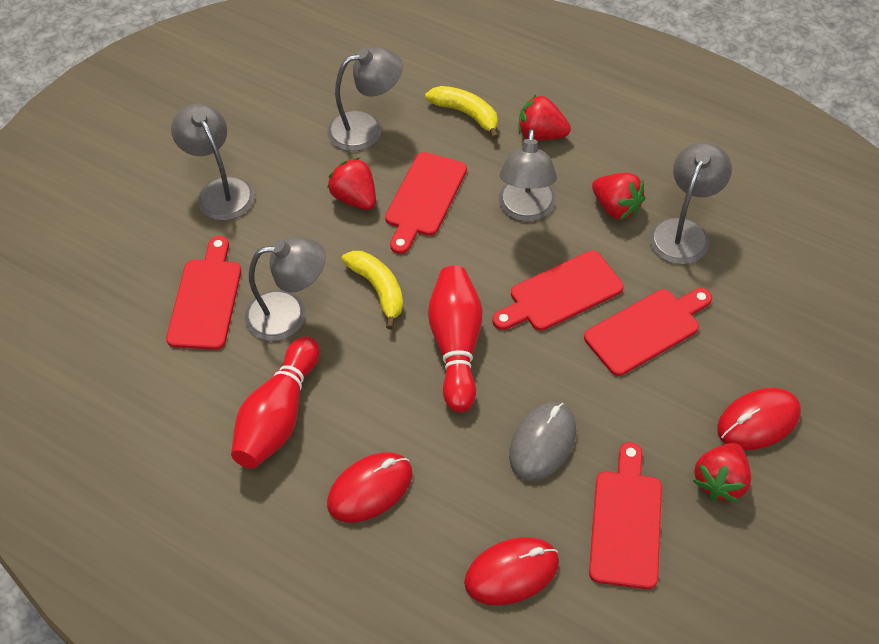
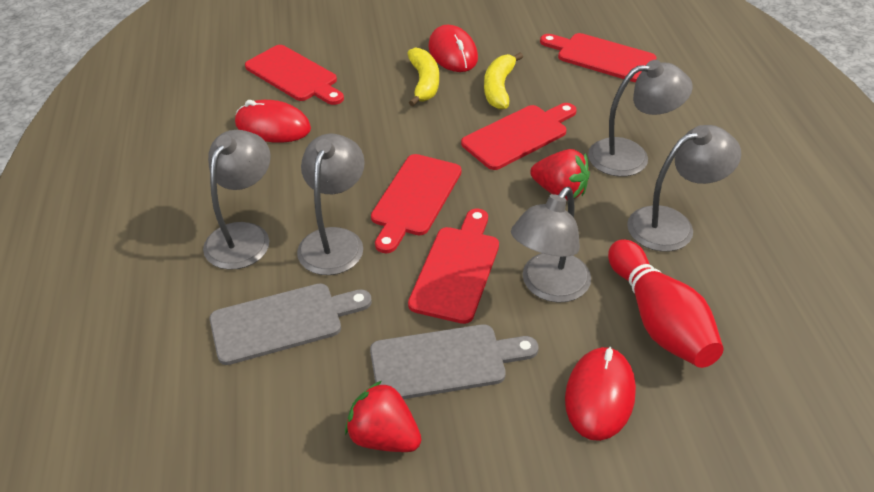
grey cutting board: 0 -> 2
grey mouse: 1 -> 0
red bowling pin: 2 -> 1
red strawberry: 4 -> 2

